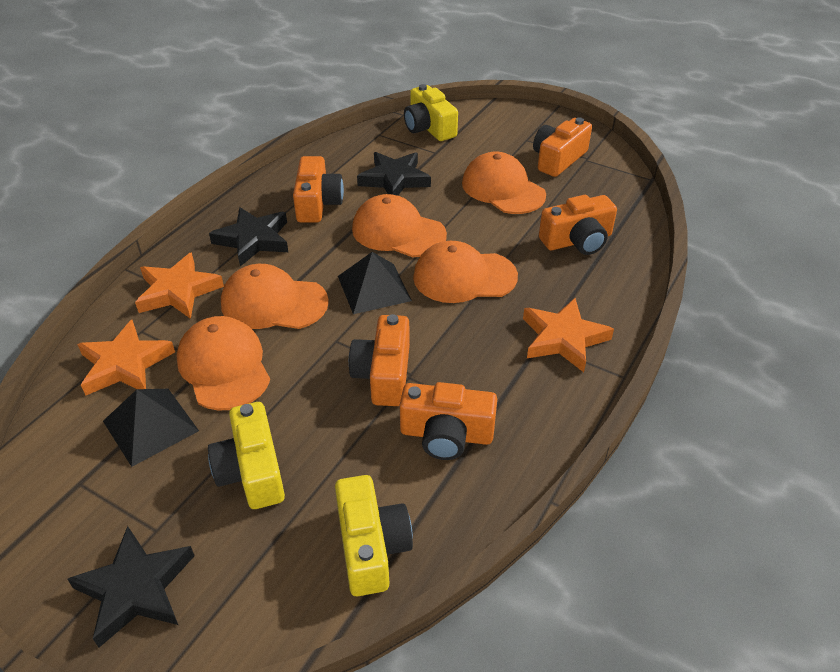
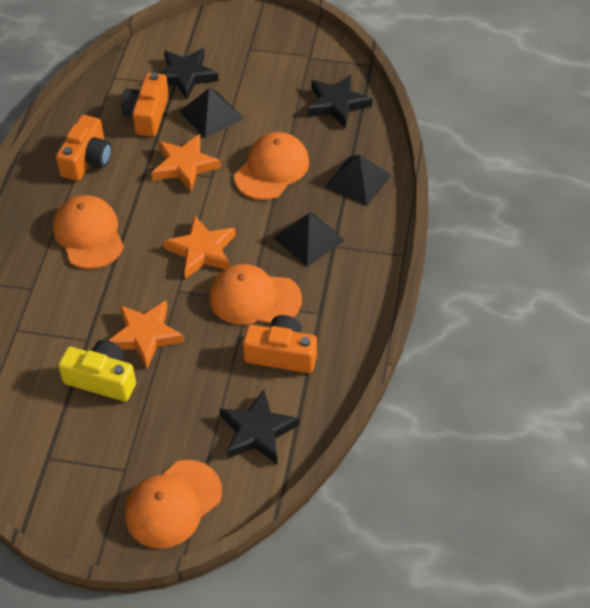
black pyramid: 2 -> 3
orange camera: 5 -> 3
orange cap: 5 -> 4
yellow camera: 3 -> 1

